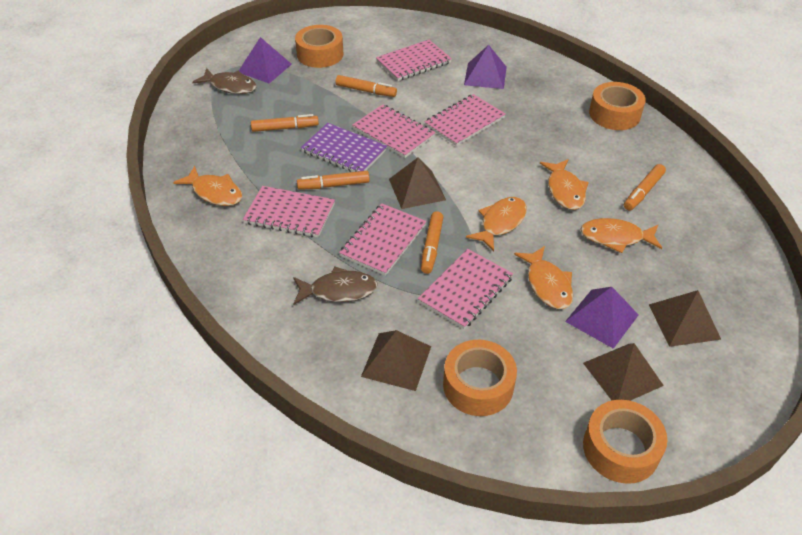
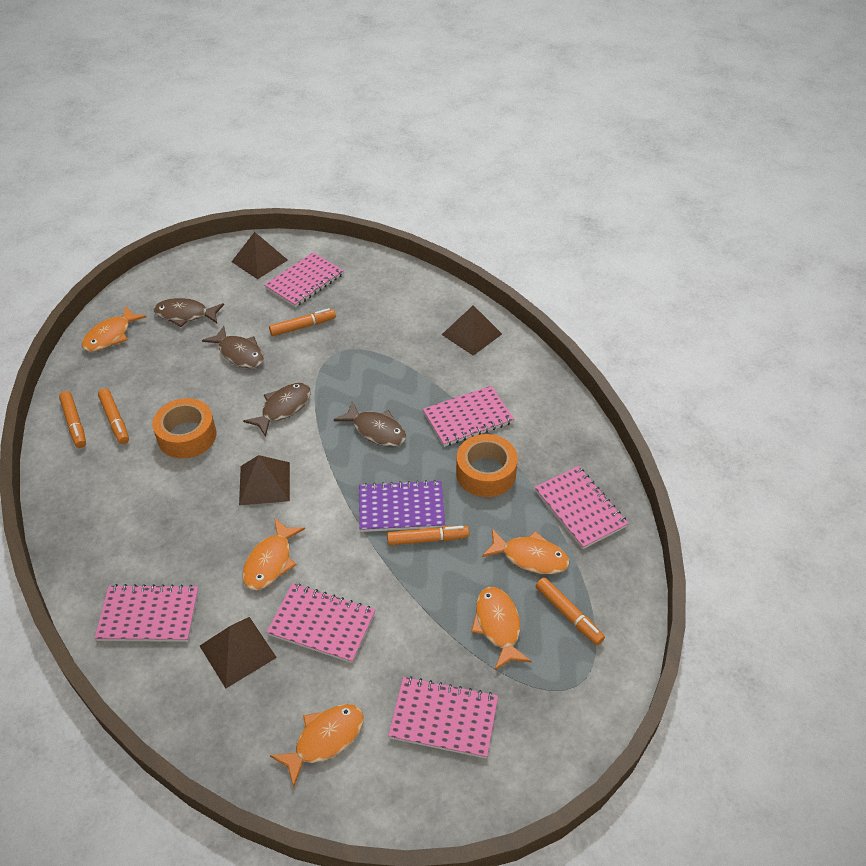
brown fish: 2 -> 4
orange tape: 4 -> 2
purple pyramid: 3 -> 0

